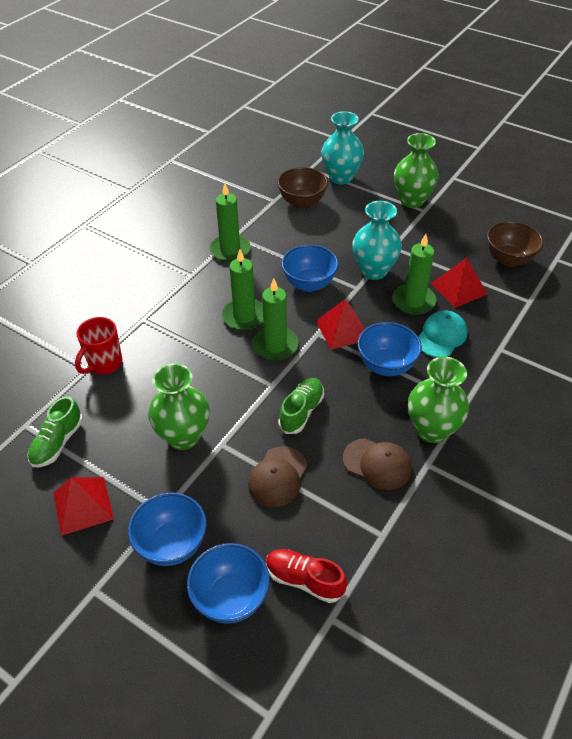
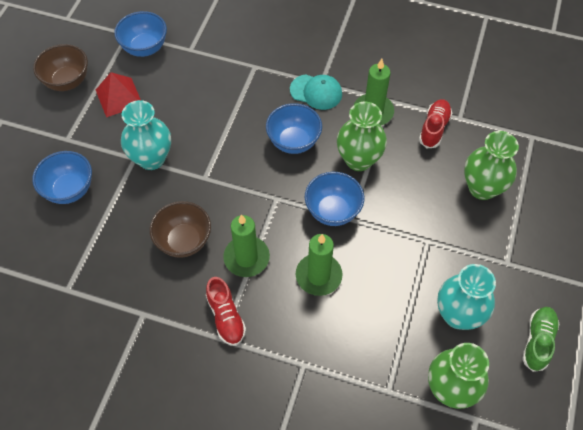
brown cap: 2 -> 0
green candle: 4 -> 3
green shoe: 2 -> 1
red mug: 1 -> 0
red pyramid: 3 -> 1
red shoe: 1 -> 2

